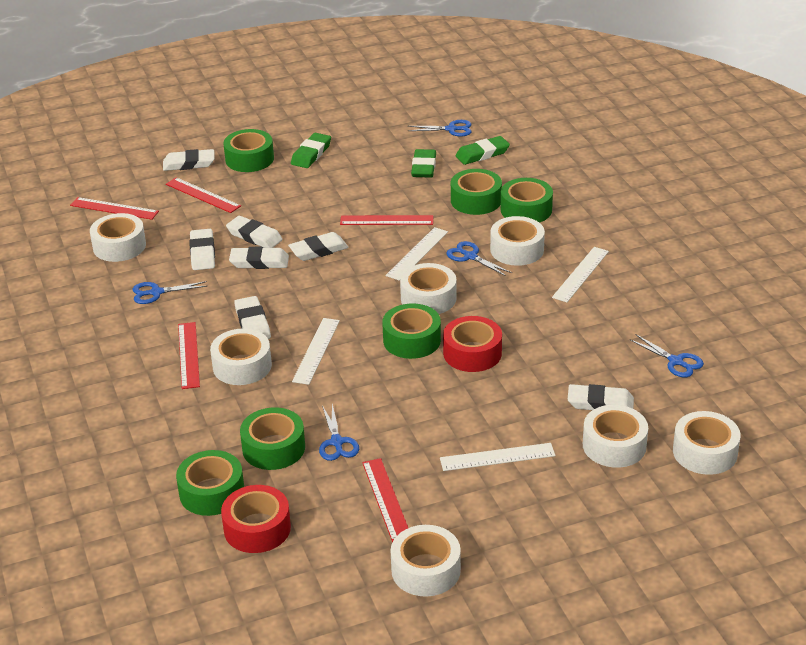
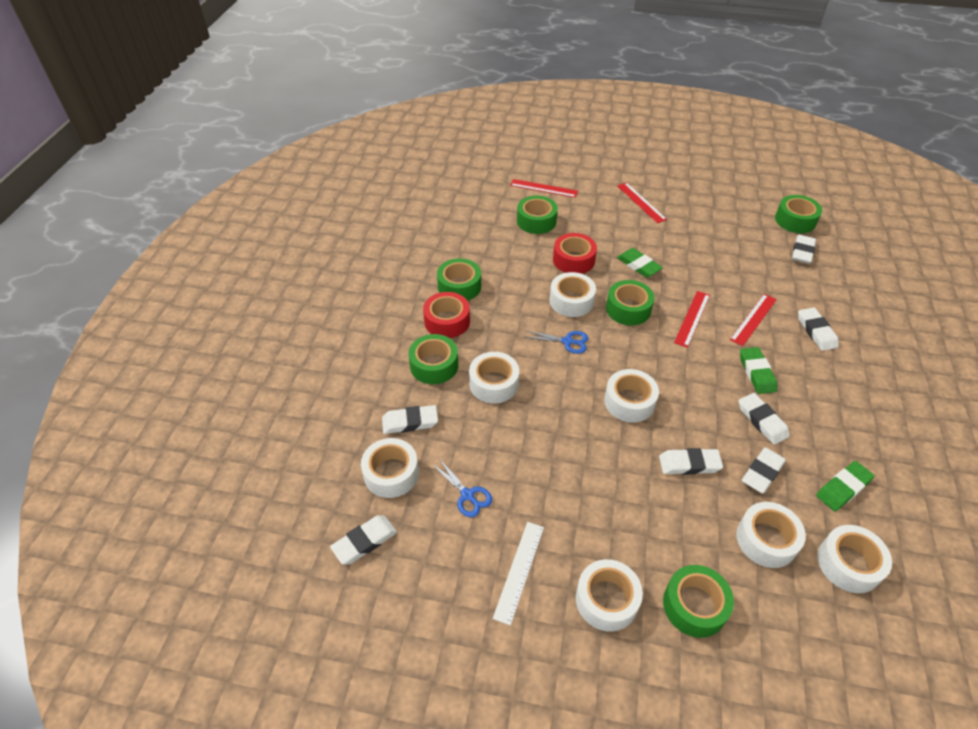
blue scissors: 5 -> 2
red ruler: 5 -> 4
white ruler: 4 -> 1

